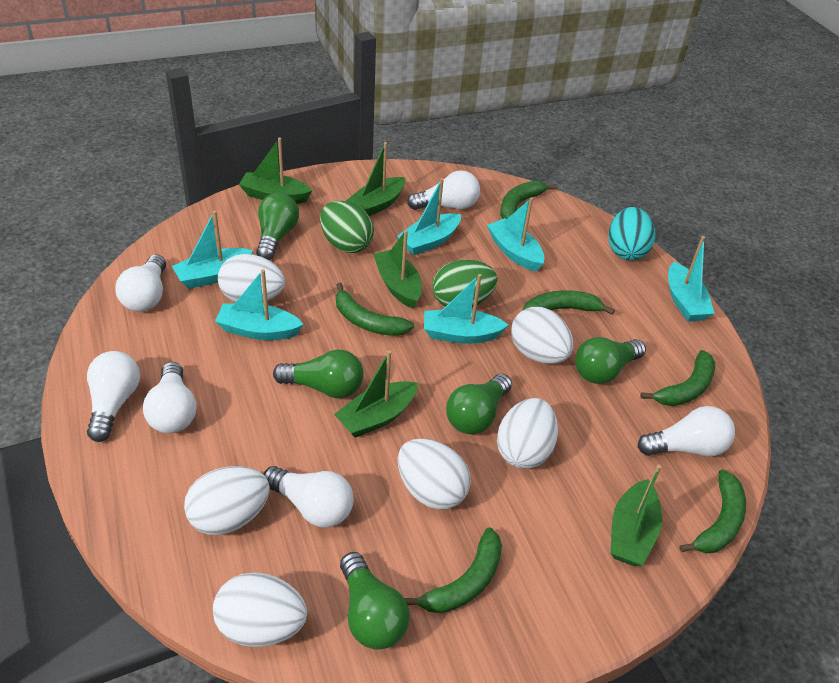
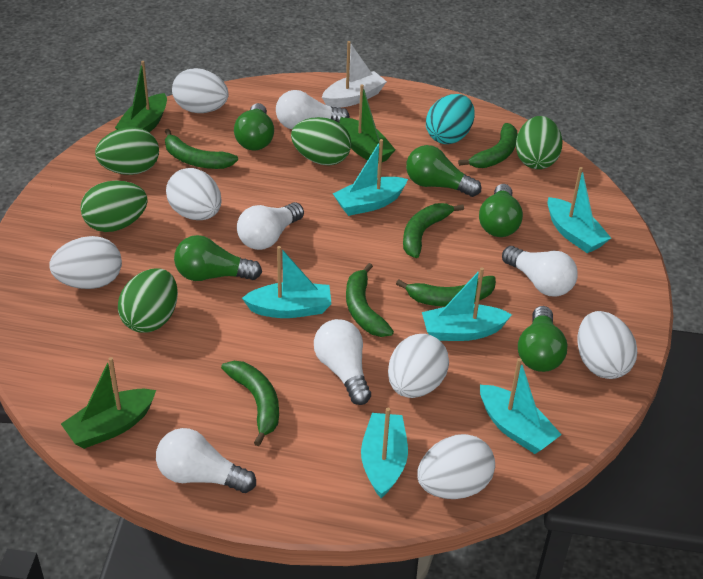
green boat: 5 -> 3
green egg: 2 -> 5
white boat: 0 -> 1
white light bulb: 6 -> 5

